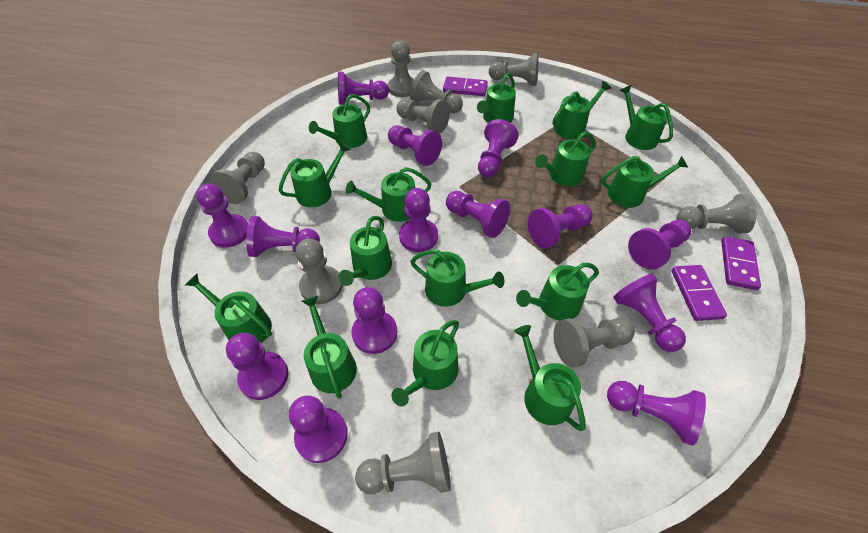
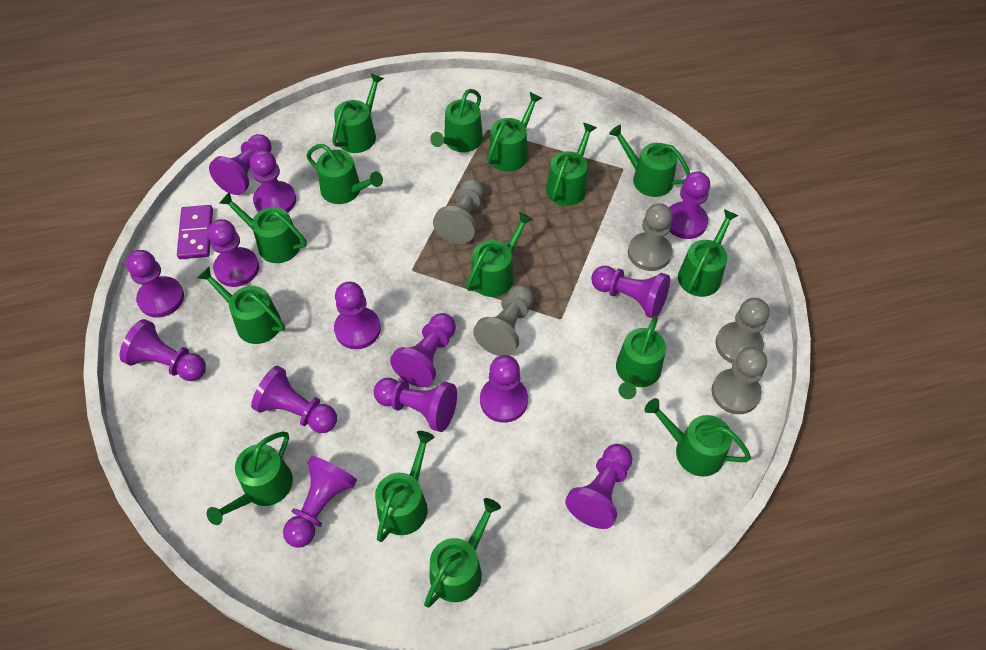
grey pawn: 9 -> 5
purple domino: 3 -> 1

